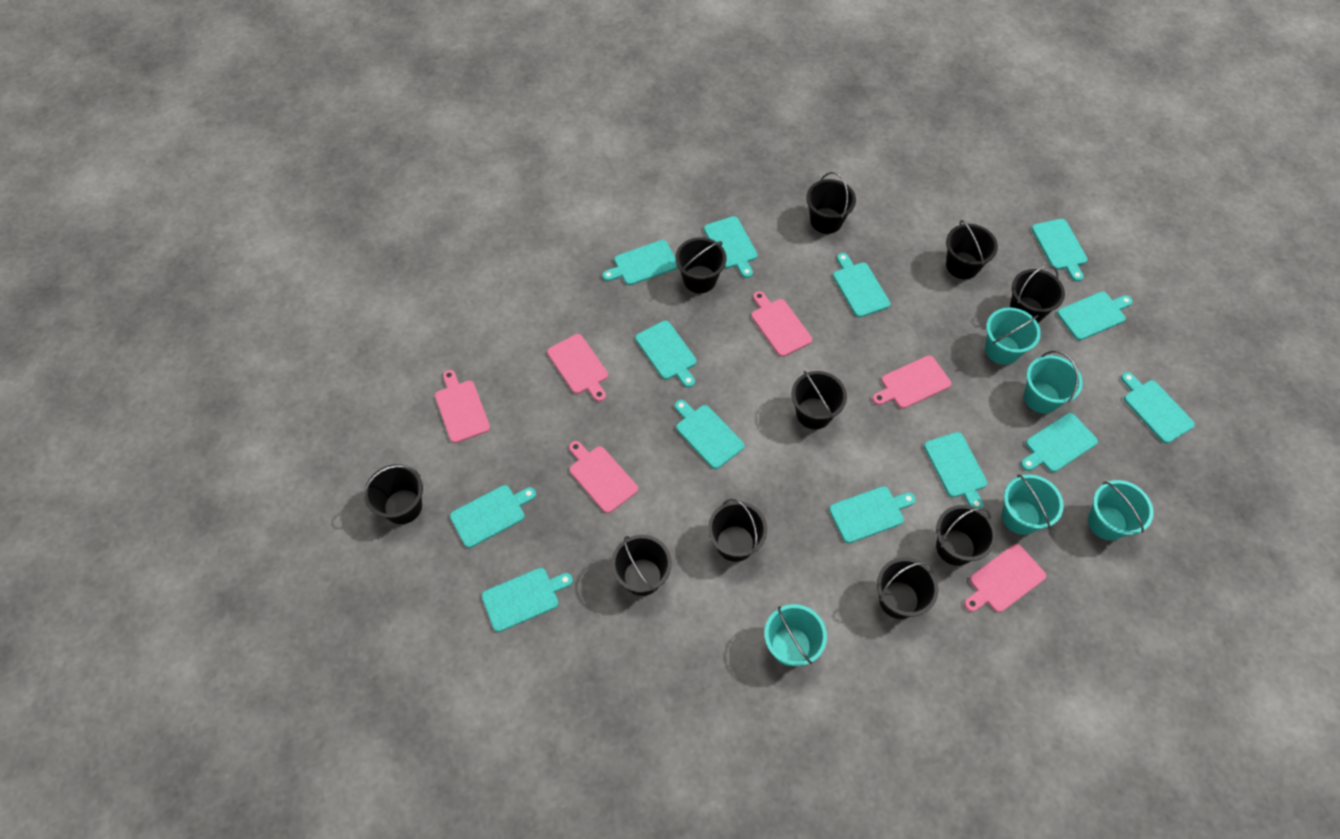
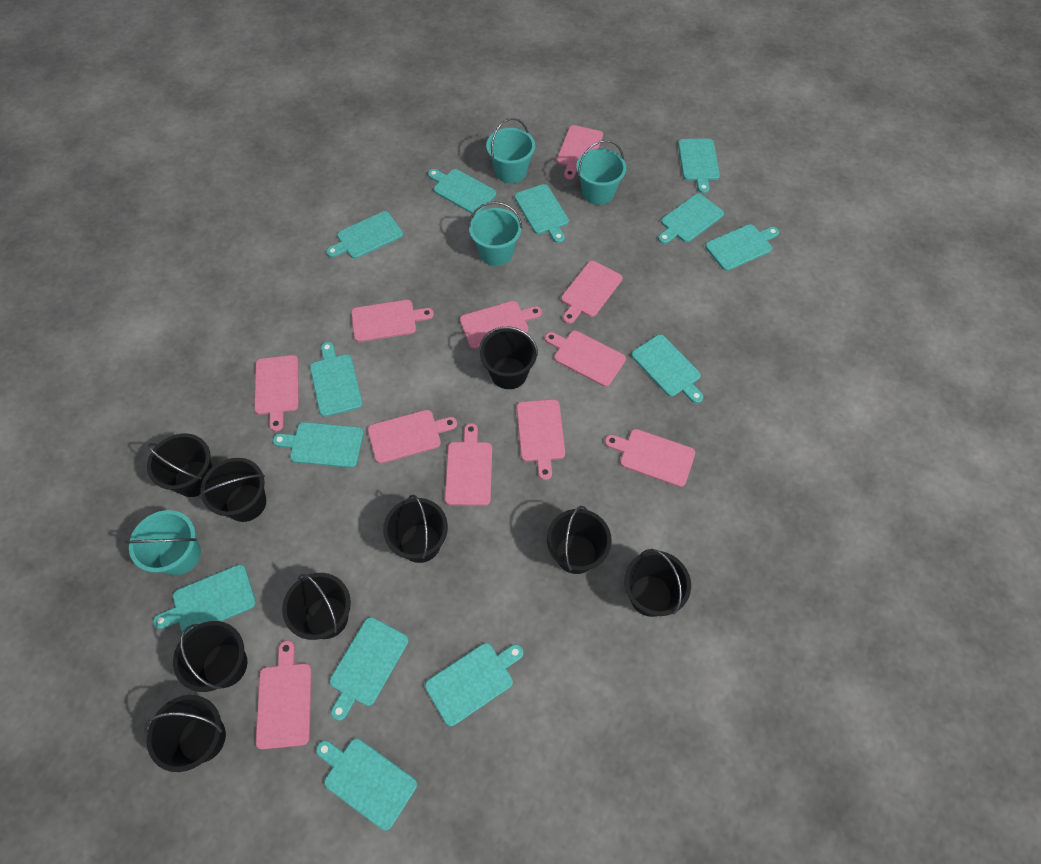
black bucket: 10 -> 9
pink cutting board: 6 -> 11
turquoise bucket: 5 -> 4

